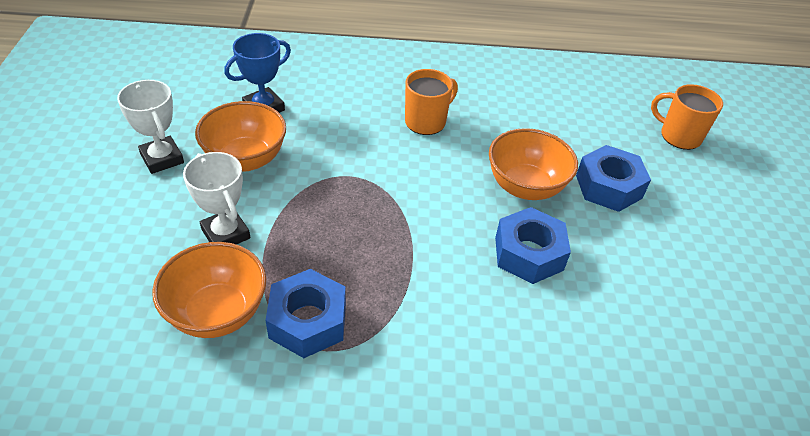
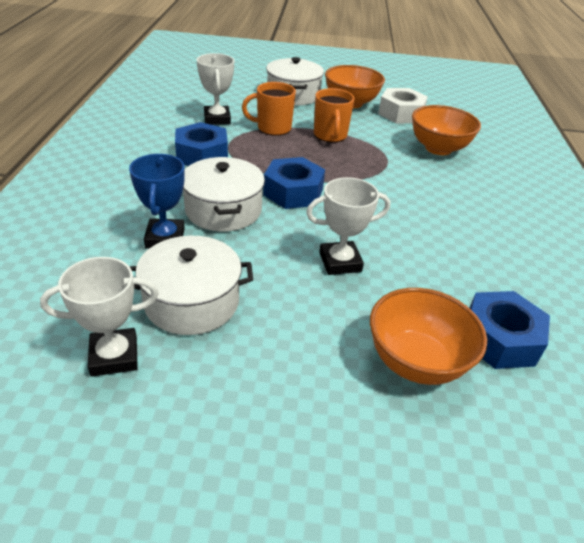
white nut: 0 -> 1
white pot: 0 -> 3
white trophy: 2 -> 3

